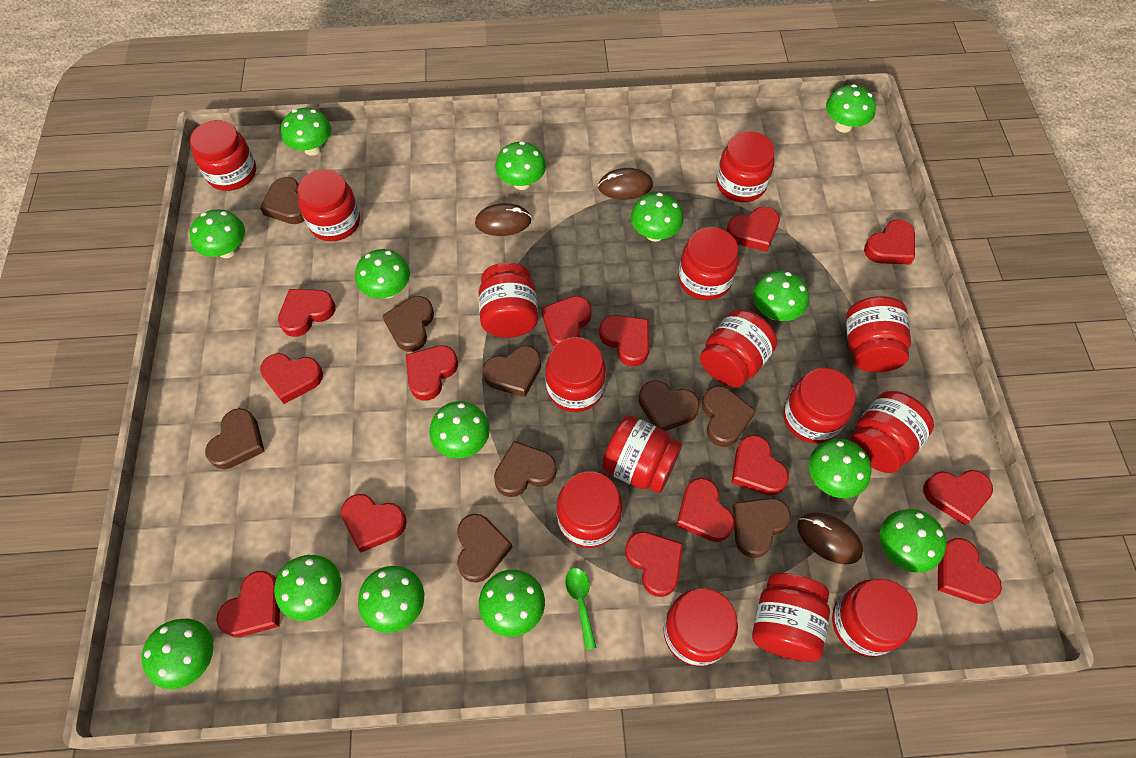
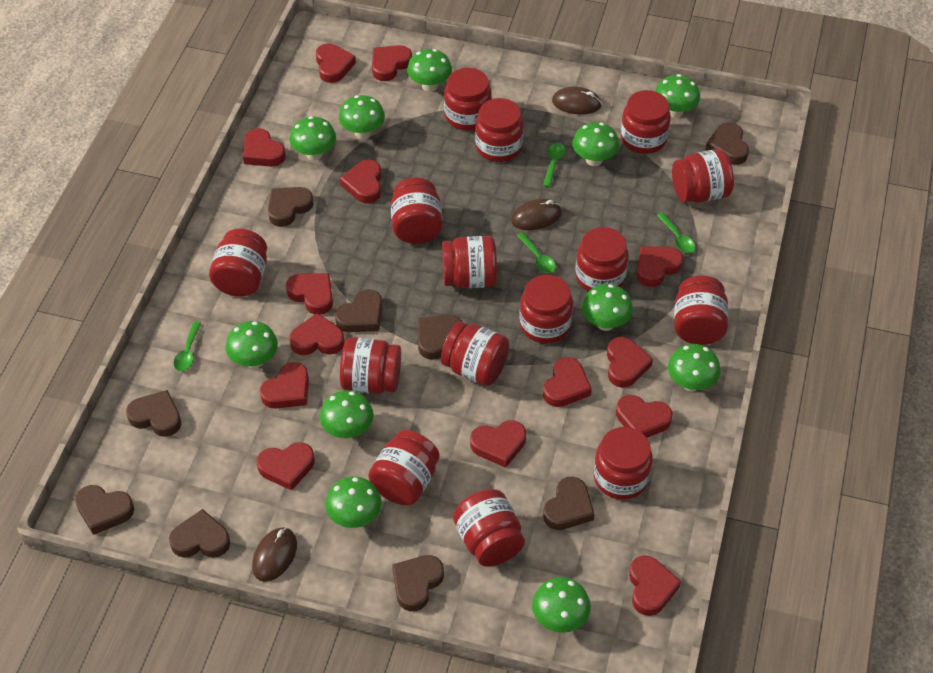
green mushroom: 14 -> 11
green spoon: 1 -> 4

